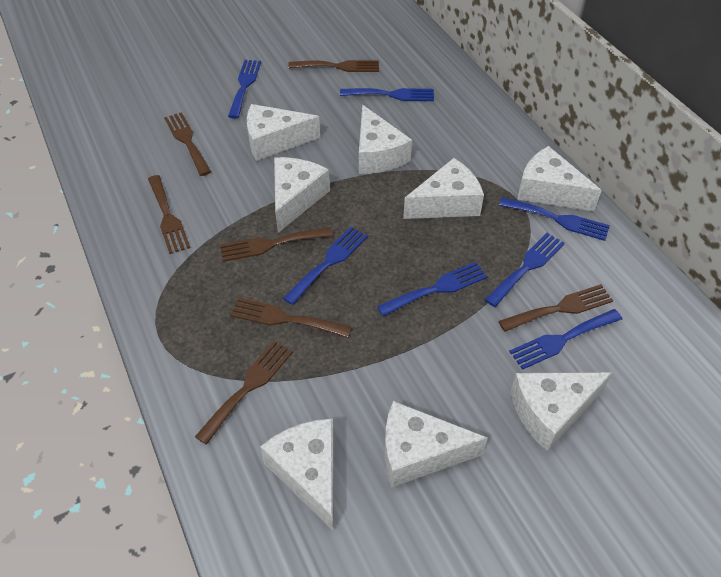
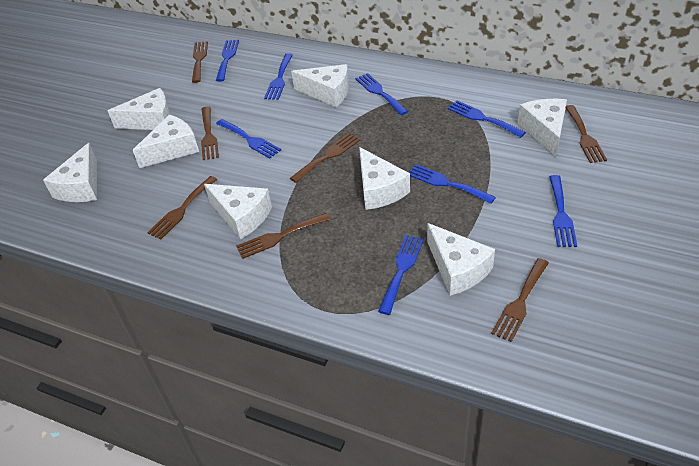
blue fork: 7 -> 8

